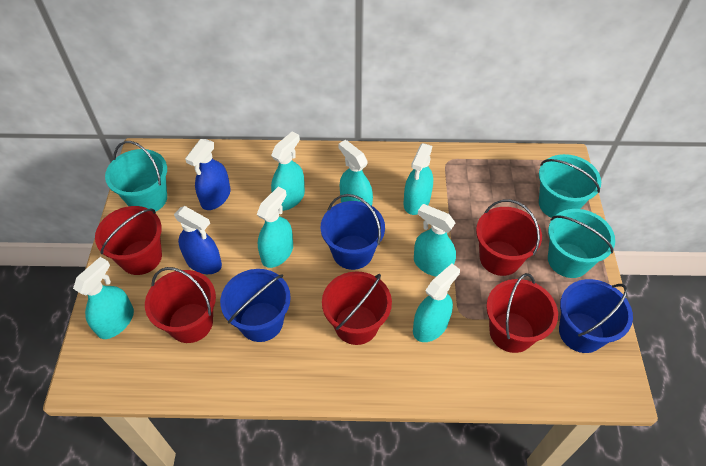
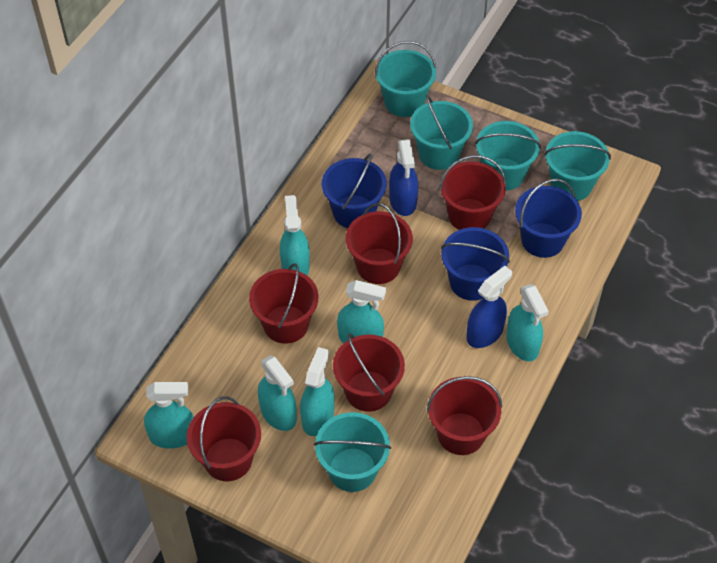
red bucket: 5 -> 6
turquoise bucket: 3 -> 5
turquoise spray bottle: 7 -> 6

